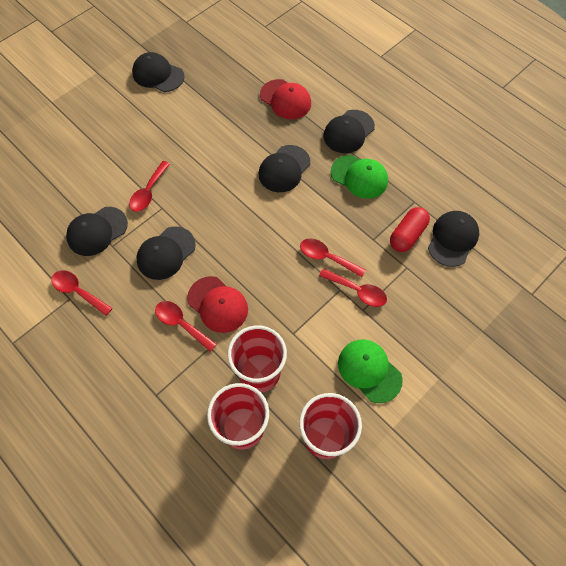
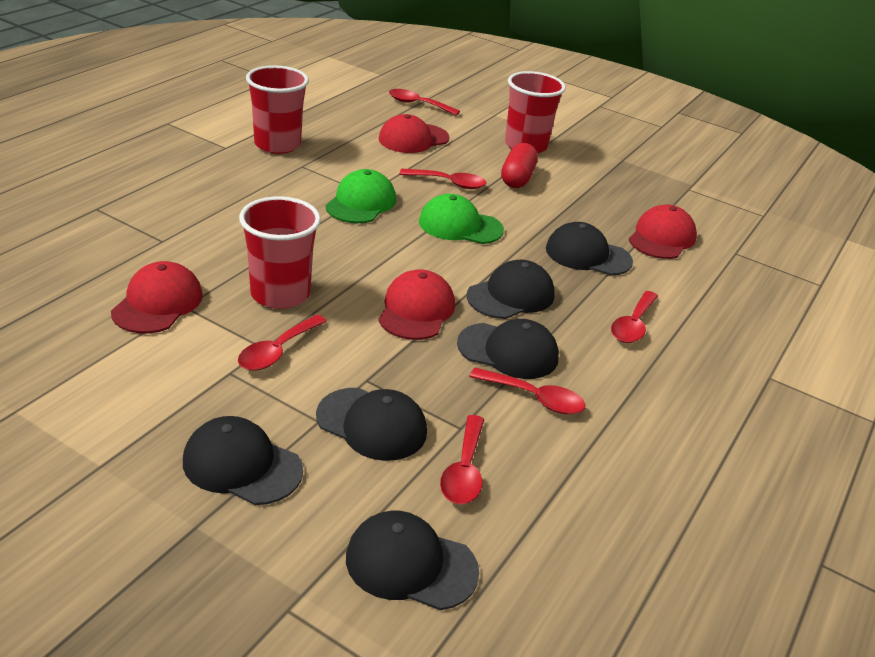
red cap: 2 -> 4
red spoon: 5 -> 6

